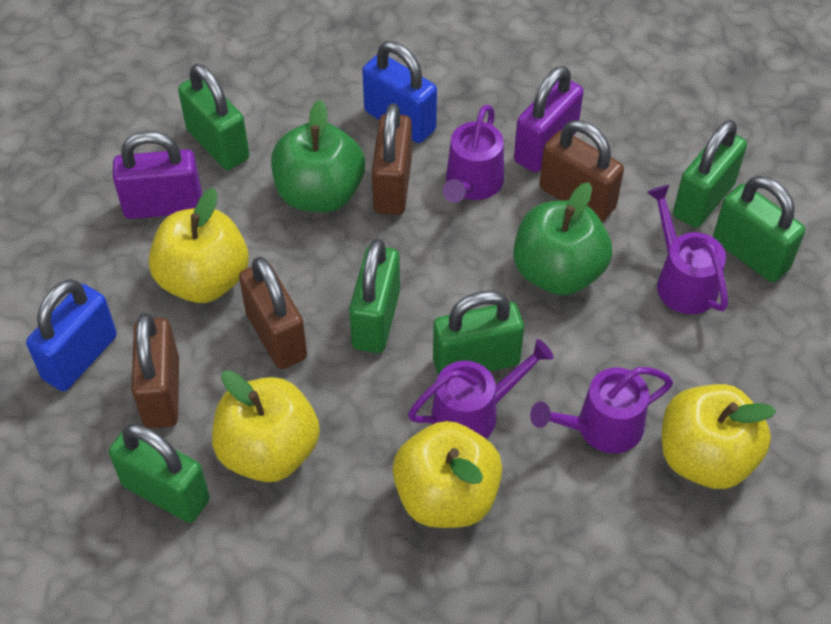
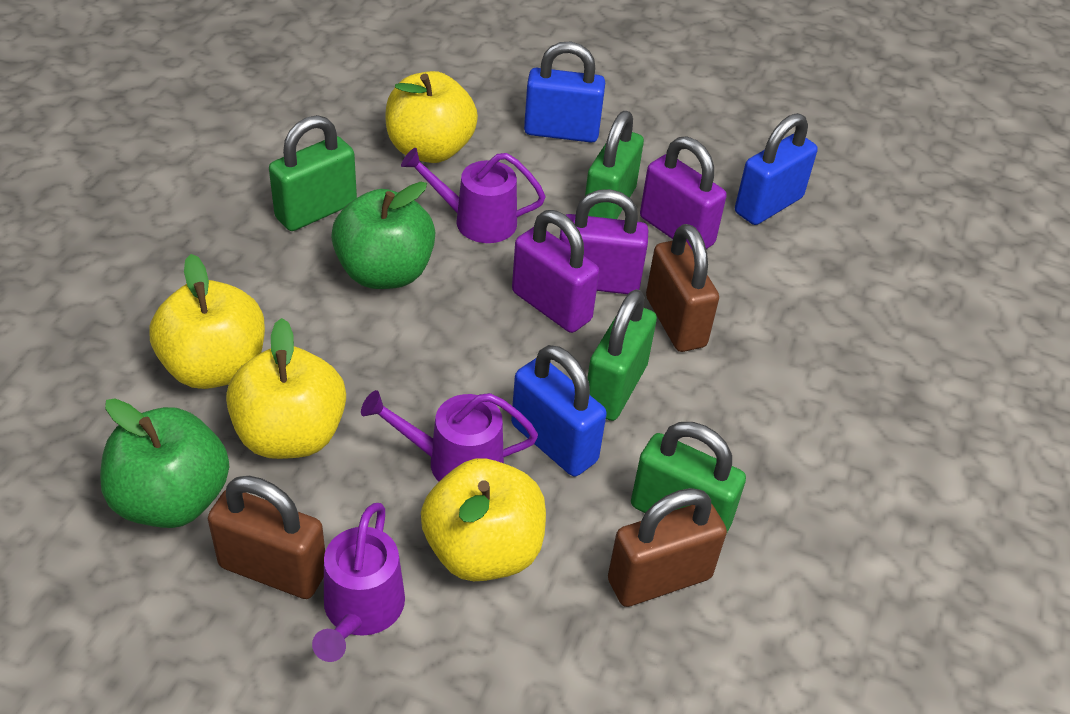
blue padlock: 2 -> 3
brown padlock: 4 -> 3
green padlock: 6 -> 4
purple padlock: 2 -> 3
purple watering can: 4 -> 3

